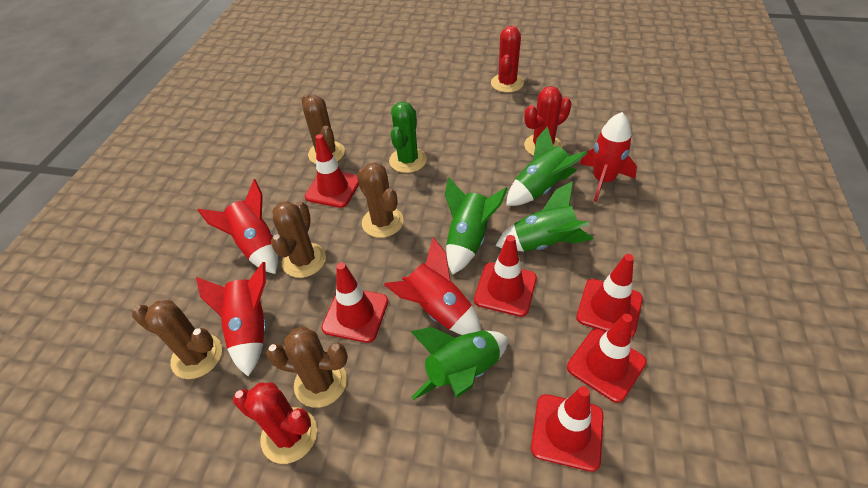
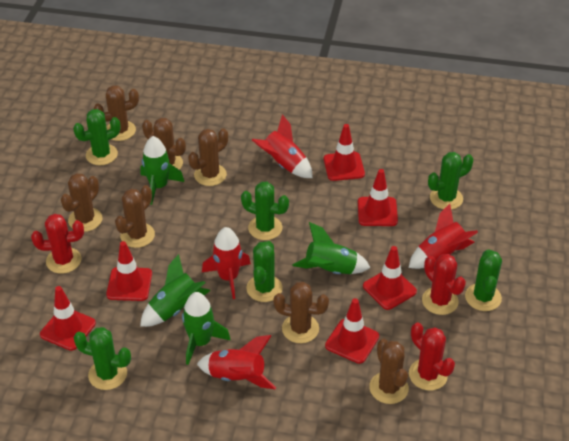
brown cactus: 5 -> 7
green cactus: 1 -> 6

